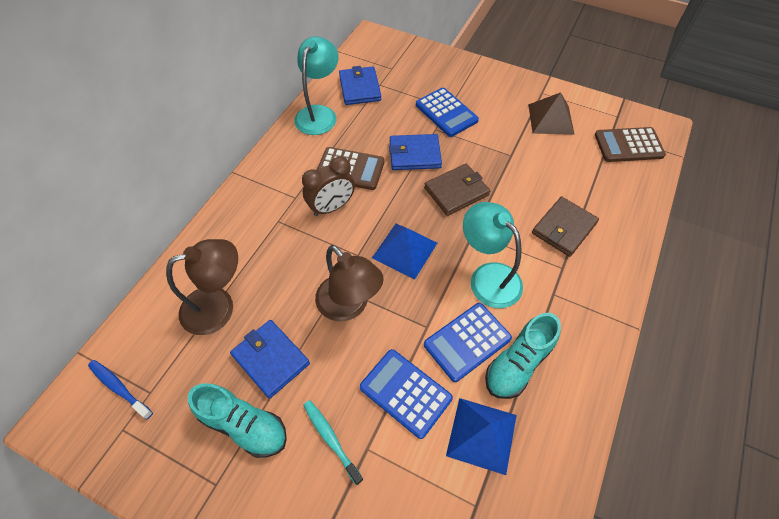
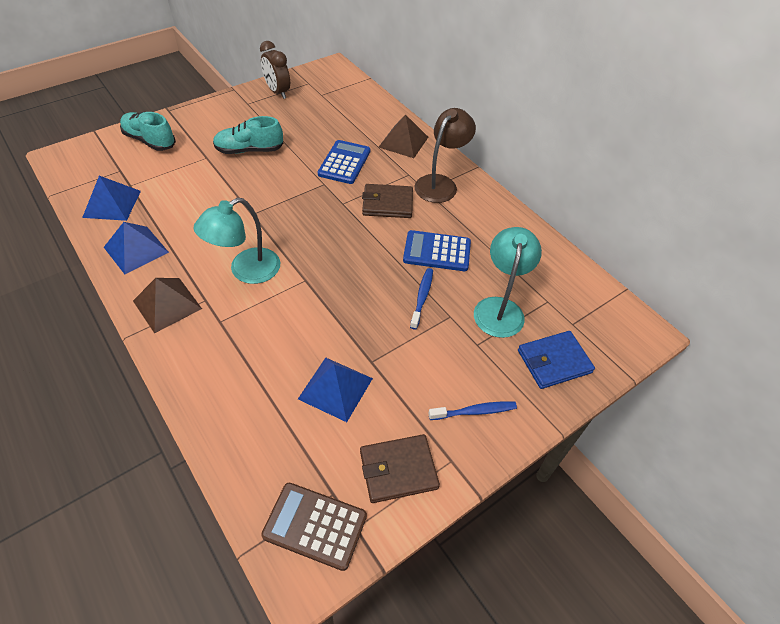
blue calculator: 3 -> 2
blue pyramid: 2 -> 3
blue toothbrush: 1 -> 2
blue wallet: 3 -> 1
brown calculator: 2 -> 1
brown lamp: 2 -> 1
brown pyramid: 1 -> 2
turquoise toothbrush: 1 -> 0

